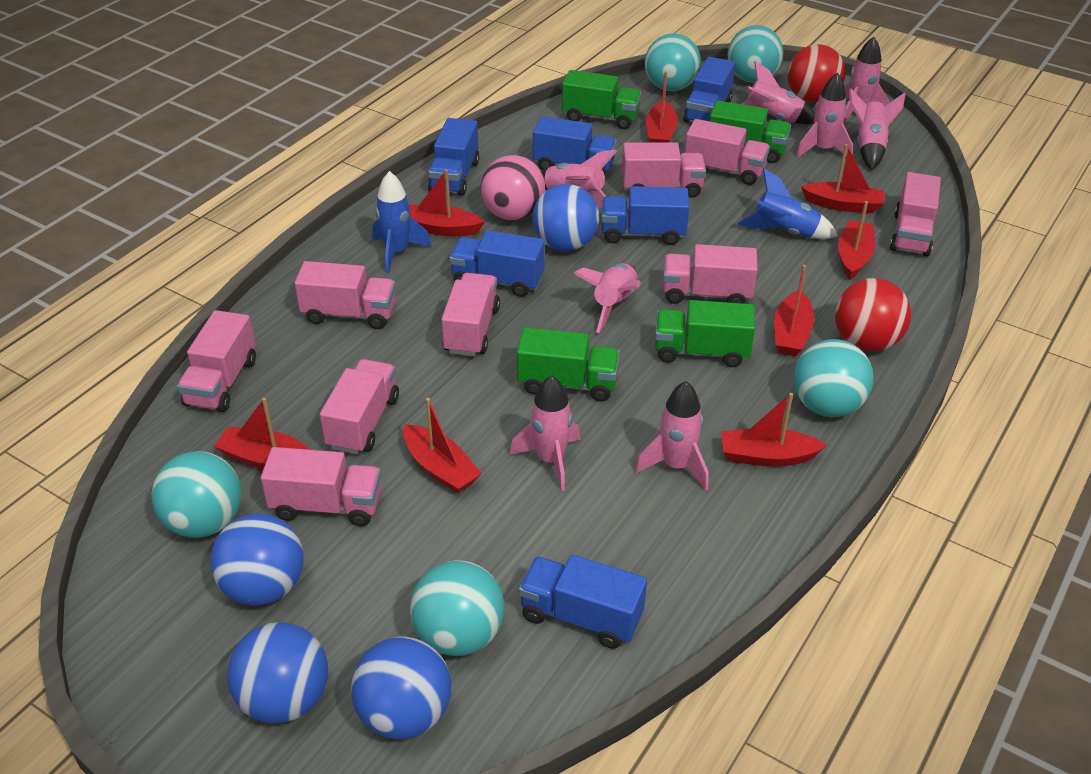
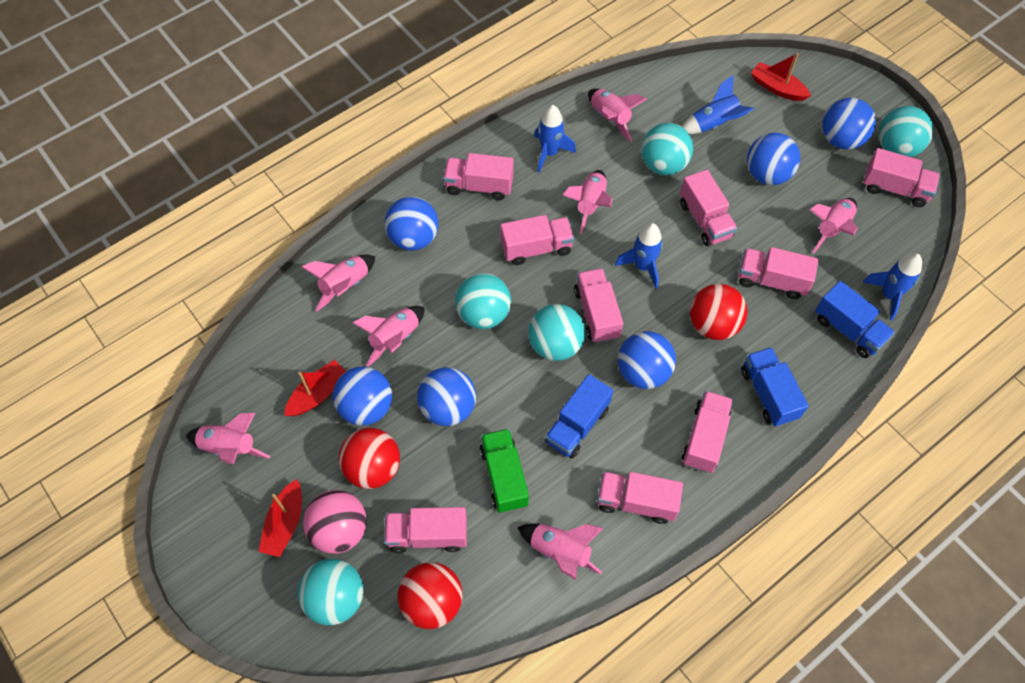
blue ball: 4 -> 6
blue rocket: 2 -> 4
blue truck: 6 -> 3
green truck: 4 -> 1
pink rocket: 8 -> 7
red ball: 2 -> 3
red boat: 8 -> 3

